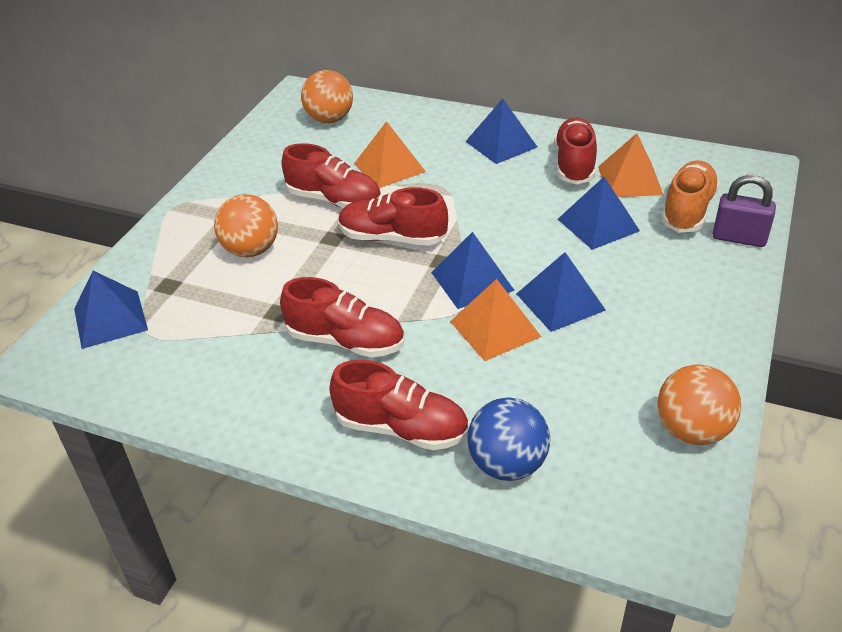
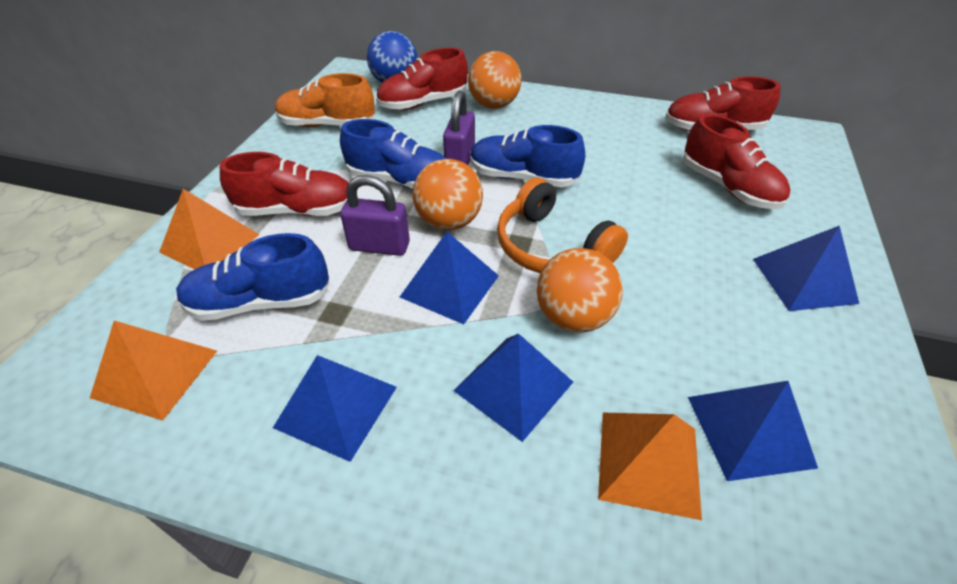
blue shoe: 0 -> 3
orange headphones: 0 -> 1
purple padlock: 1 -> 2
red shoe: 5 -> 4

